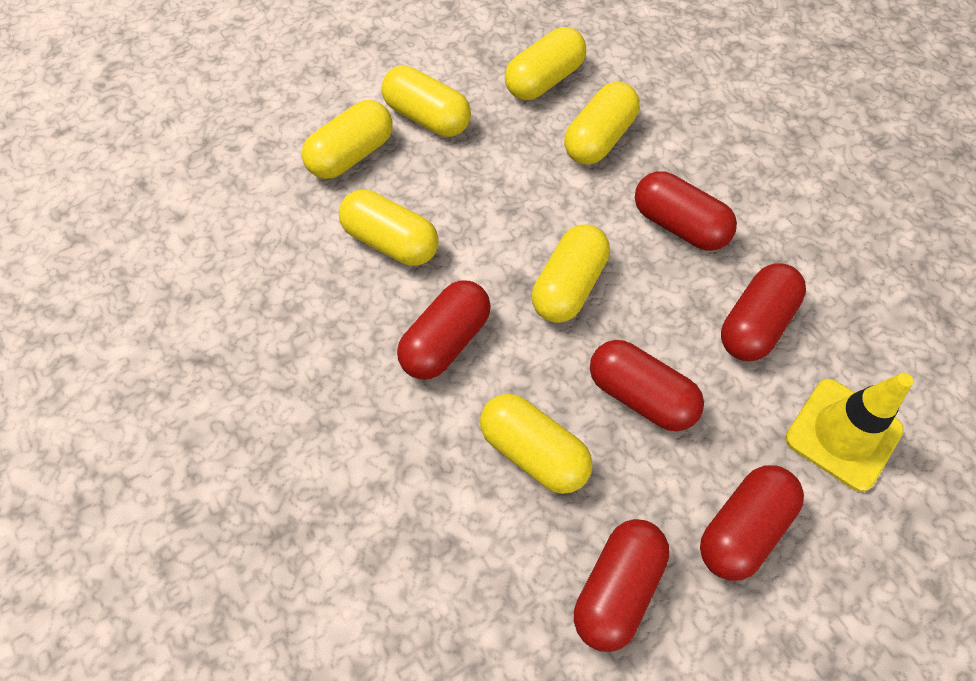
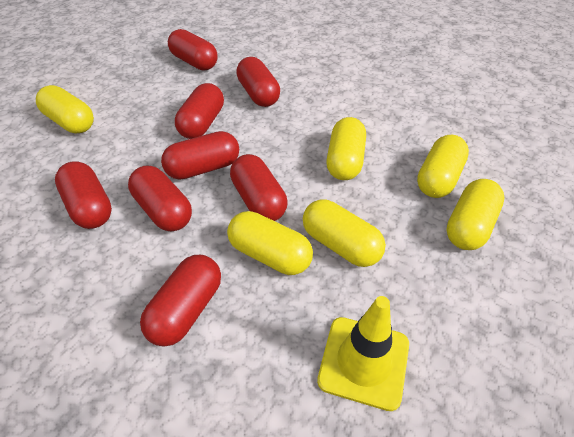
red capsule: 6 -> 8
yellow capsule: 7 -> 6

